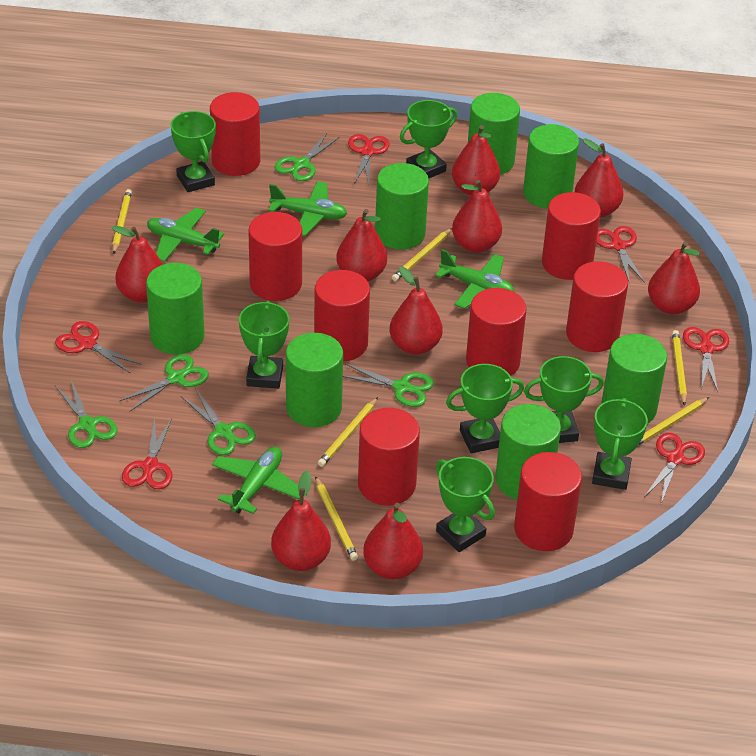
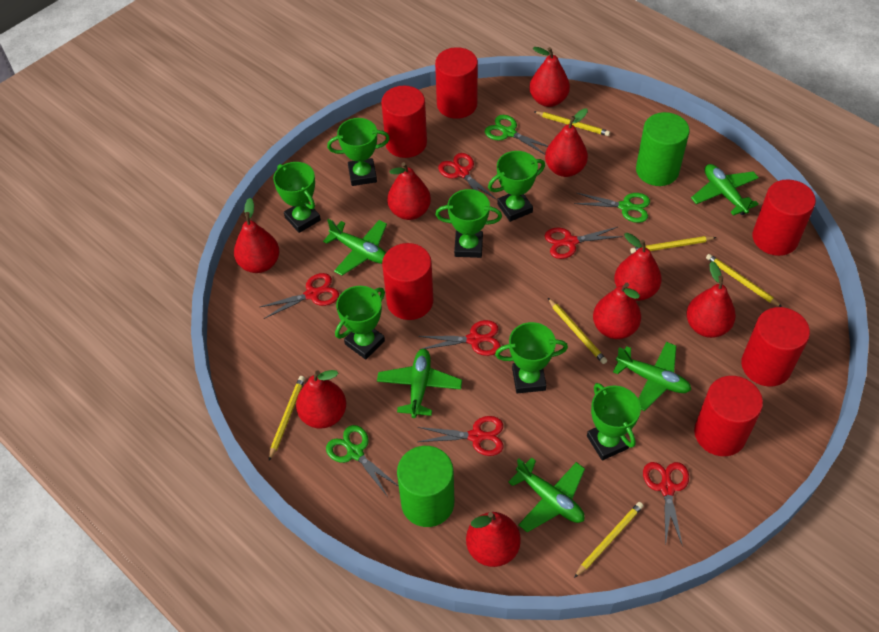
green cylinder: 7 -> 2
green plane: 4 -> 5
green scissors: 5 -> 3
red cylinder: 8 -> 6

